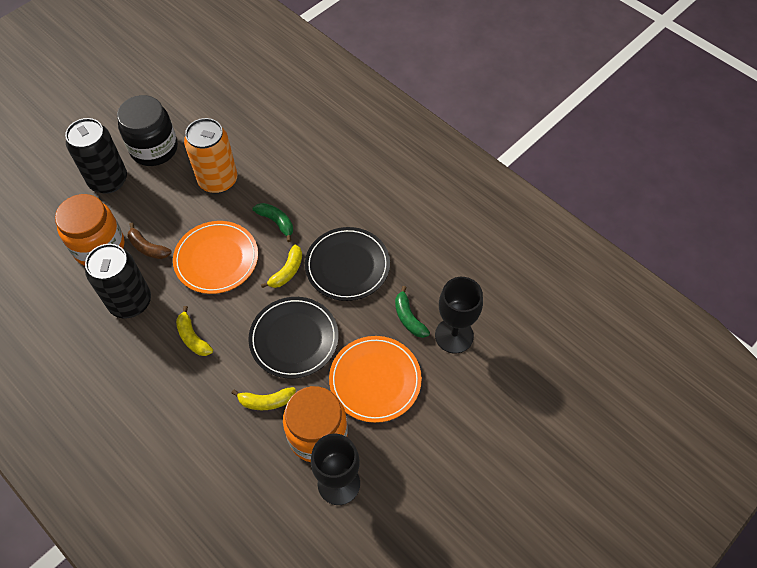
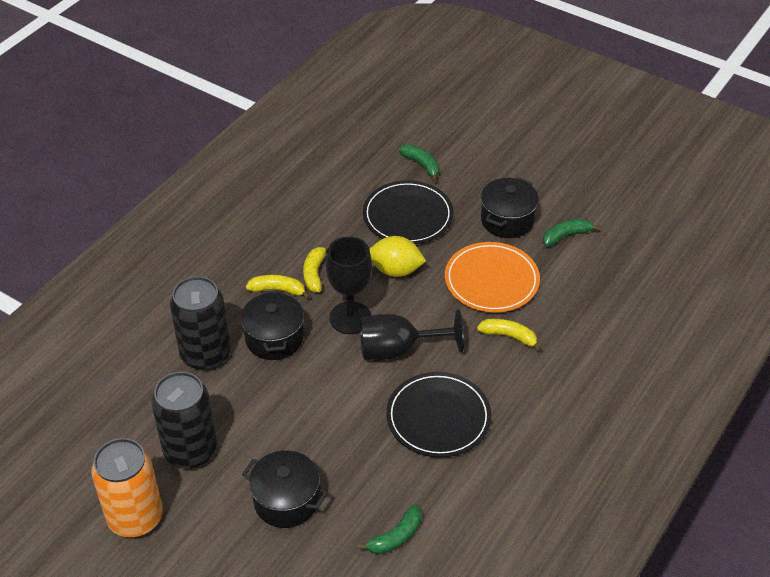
black jar: 1 -> 0
black pot: 0 -> 3
brown banana: 1 -> 0
green banana: 2 -> 3
orange jar: 2 -> 0
orange plate: 2 -> 1
yellow lemon: 0 -> 1

